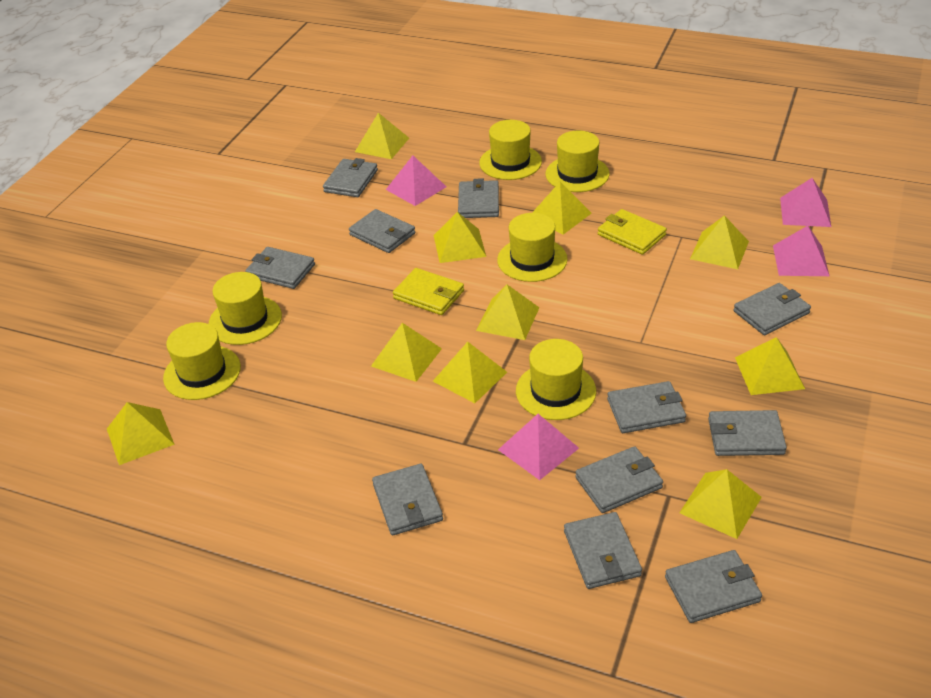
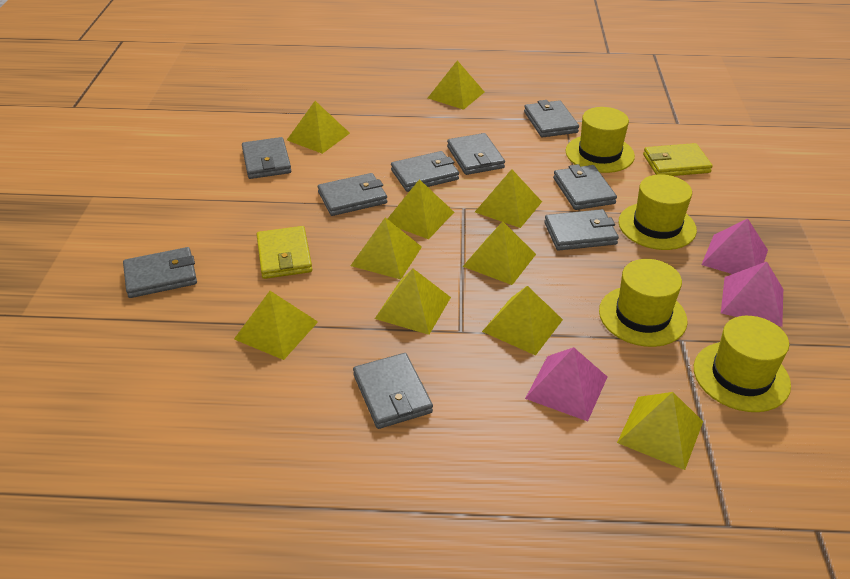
grey wallet: 11 -> 9
pink pyramid: 4 -> 3
yellow hat: 6 -> 4

